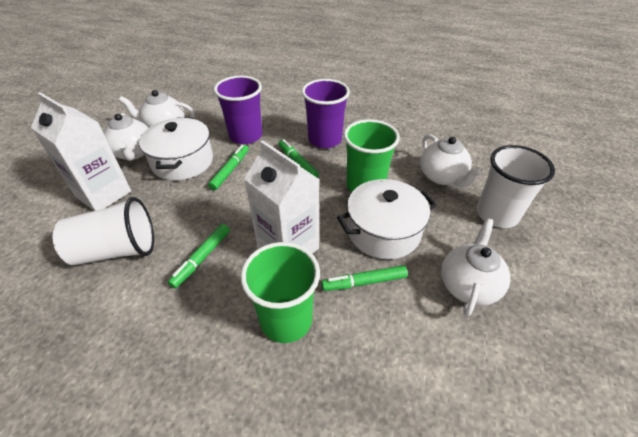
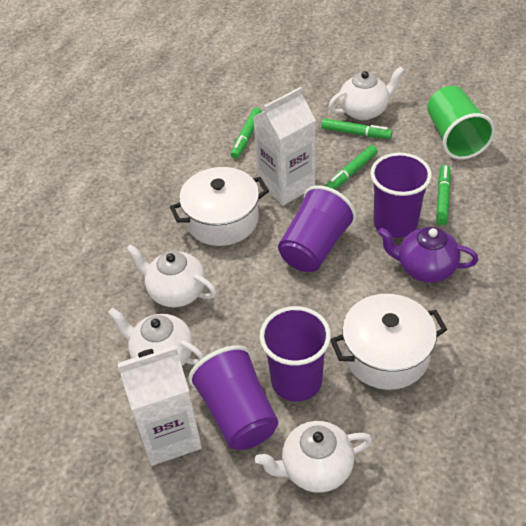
green cup: 2 -> 1
purple cup: 2 -> 4
purple teapot: 0 -> 1
white cup: 2 -> 0

